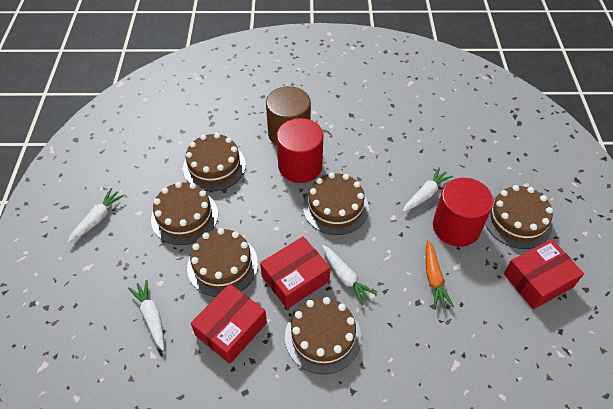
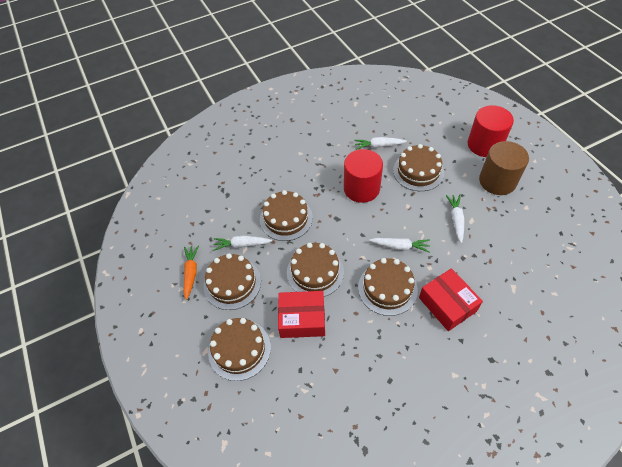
red box: 3 -> 2

